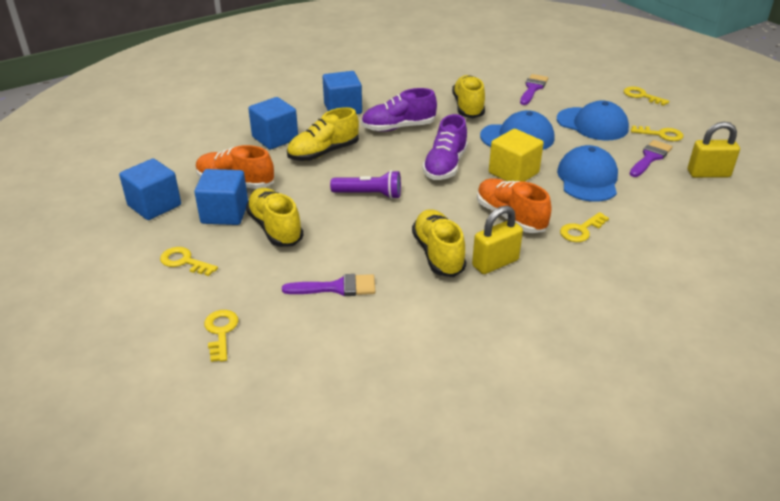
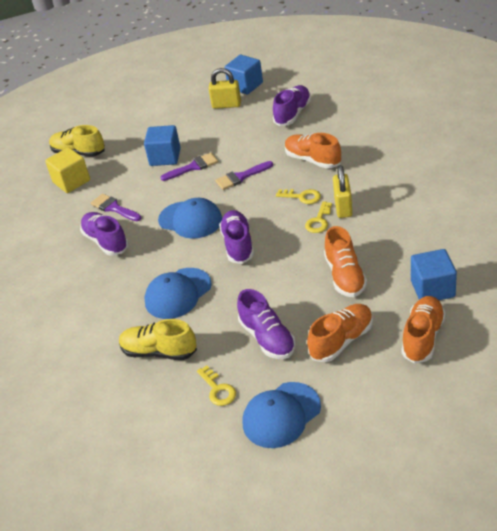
blue cube: 4 -> 3
orange shoe: 2 -> 4
purple flashlight: 1 -> 0
purple shoe: 2 -> 4
yellow key: 5 -> 3
yellow shoe: 4 -> 2

